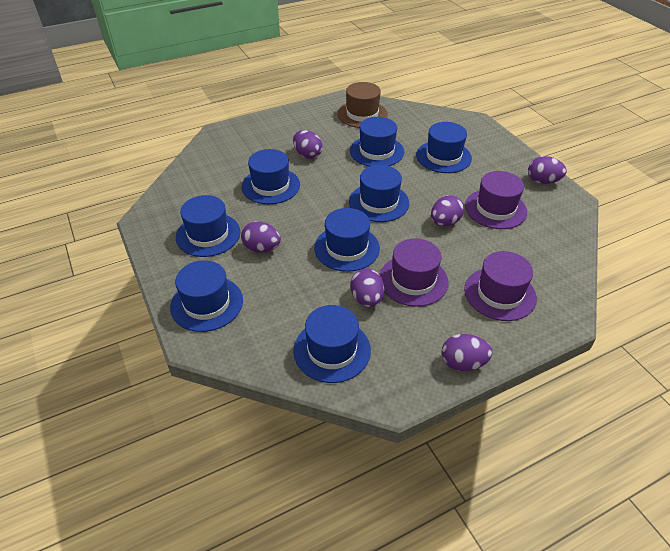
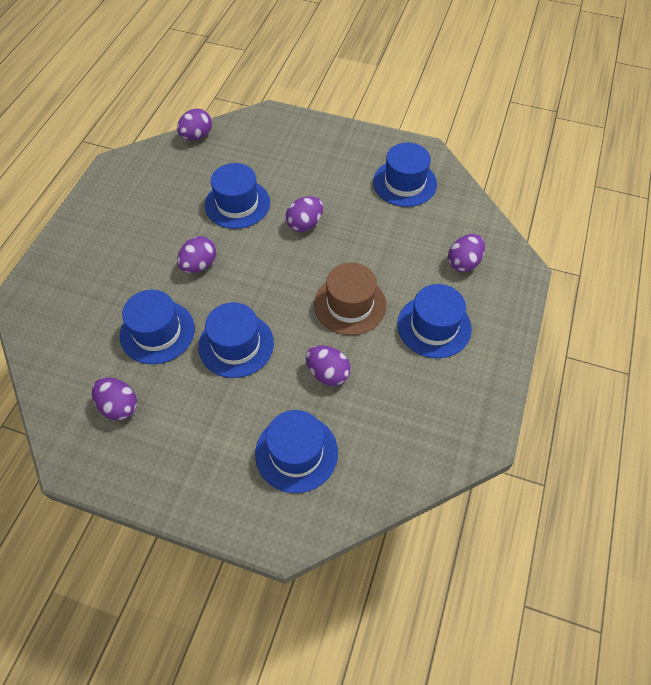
blue hat: 8 -> 6
purple hat: 3 -> 0

